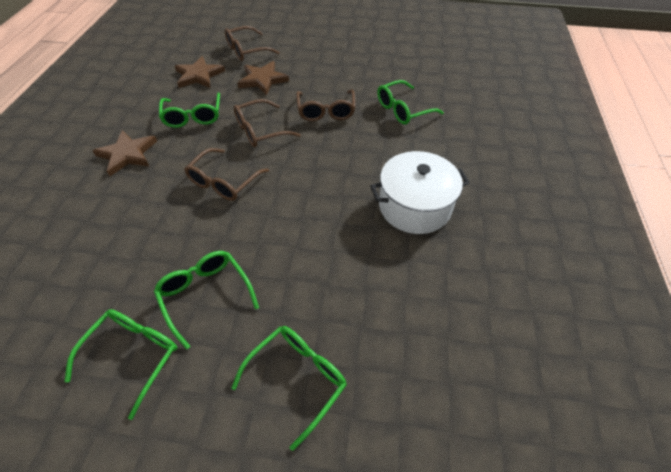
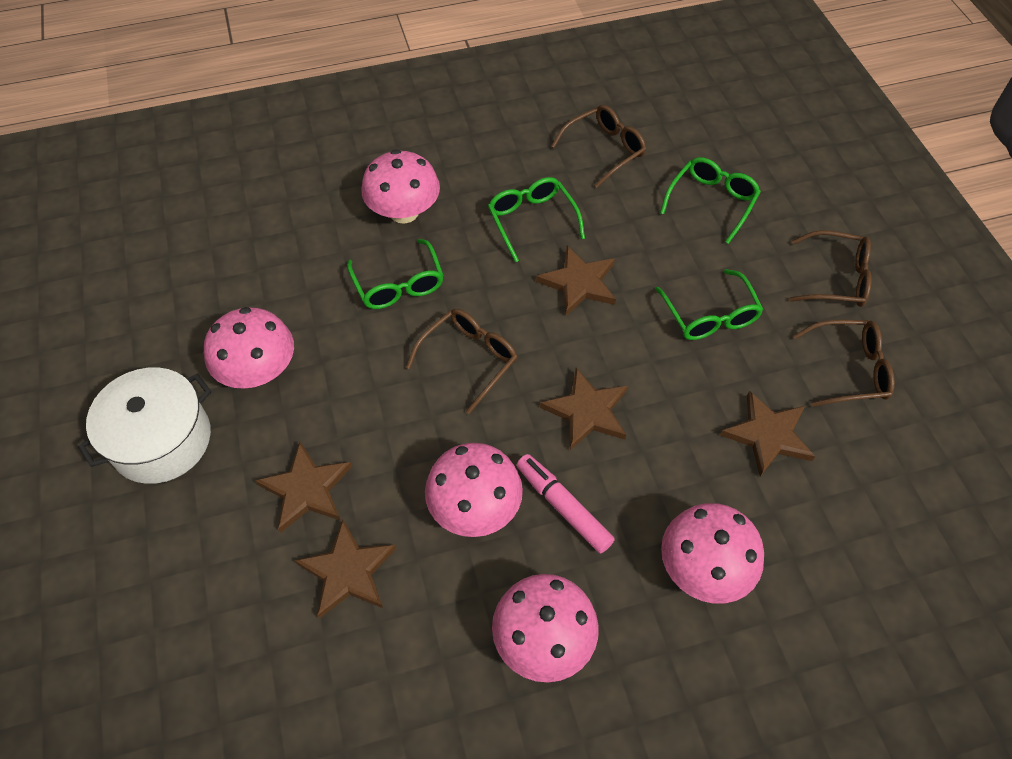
brown star: 3 -> 5
green glasses: 5 -> 4
pink marker: 0 -> 1
pink mushroom: 0 -> 5

